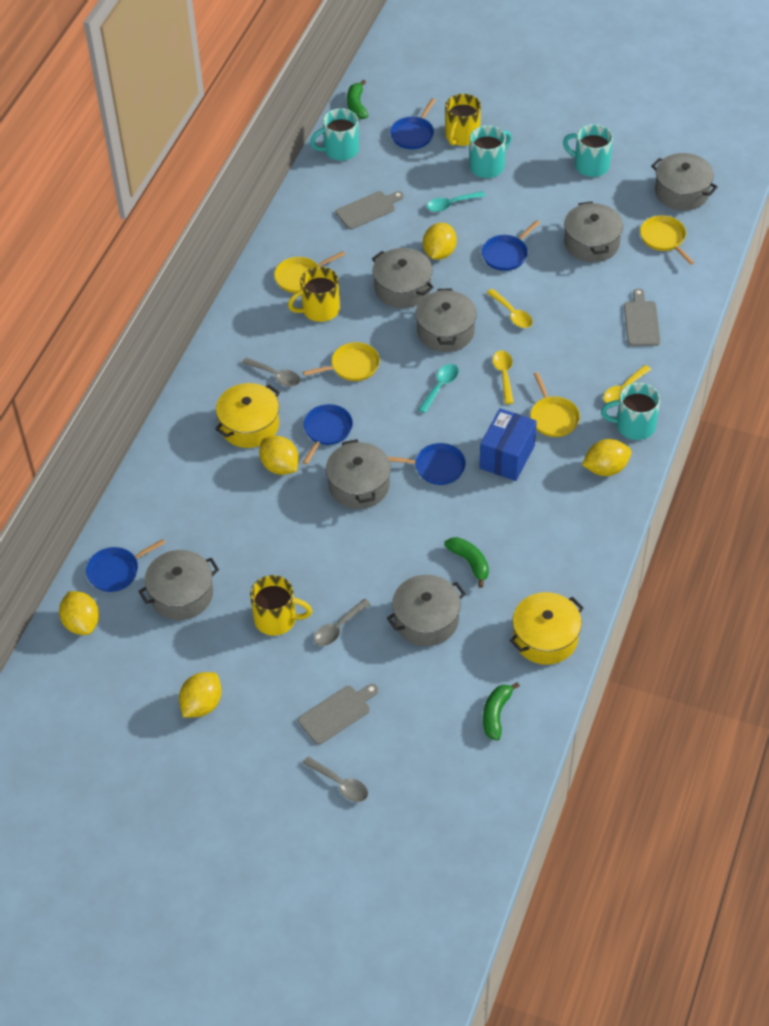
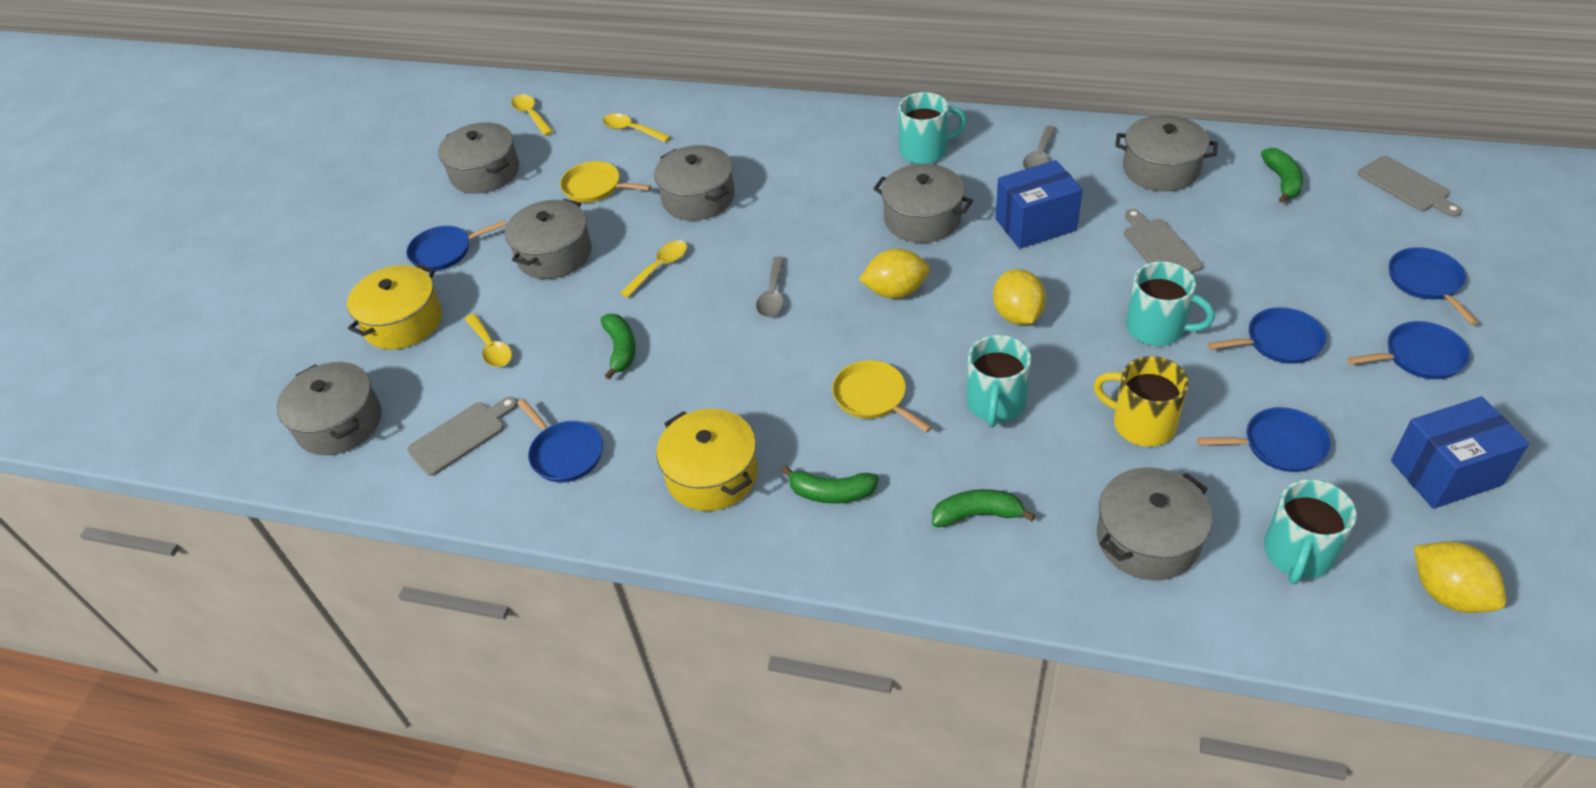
blue box: 1 -> 2
blue pan: 5 -> 6
green banana: 3 -> 4
grey spoon: 3 -> 2
turquoise spoon: 2 -> 0
yellow lemon: 5 -> 3
yellow mug: 3 -> 1
yellow pan: 4 -> 2
yellow spoon: 3 -> 4

